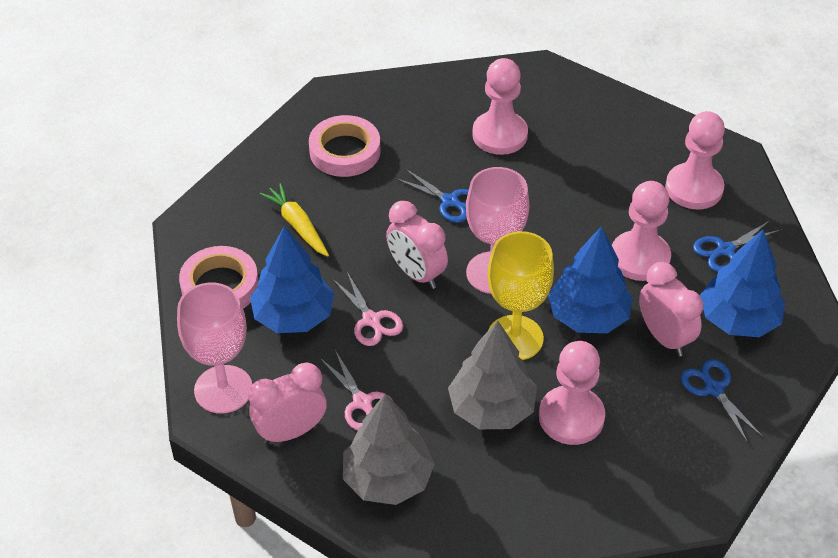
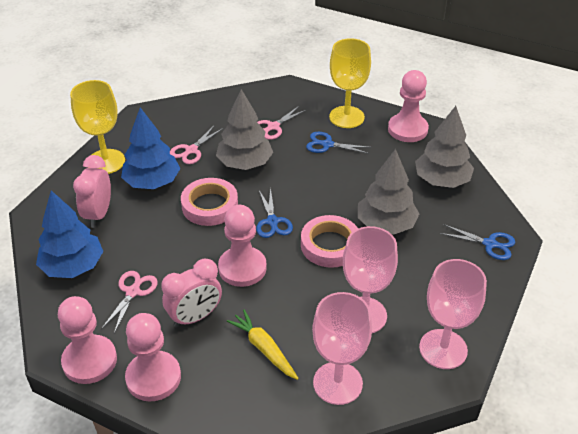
blue tree: 3 -> 2
grey tree: 2 -> 3
pink clock: 3 -> 2
pink goblet: 2 -> 3
pink scissors: 2 -> 3
yellow goblet: 1 -> 2

